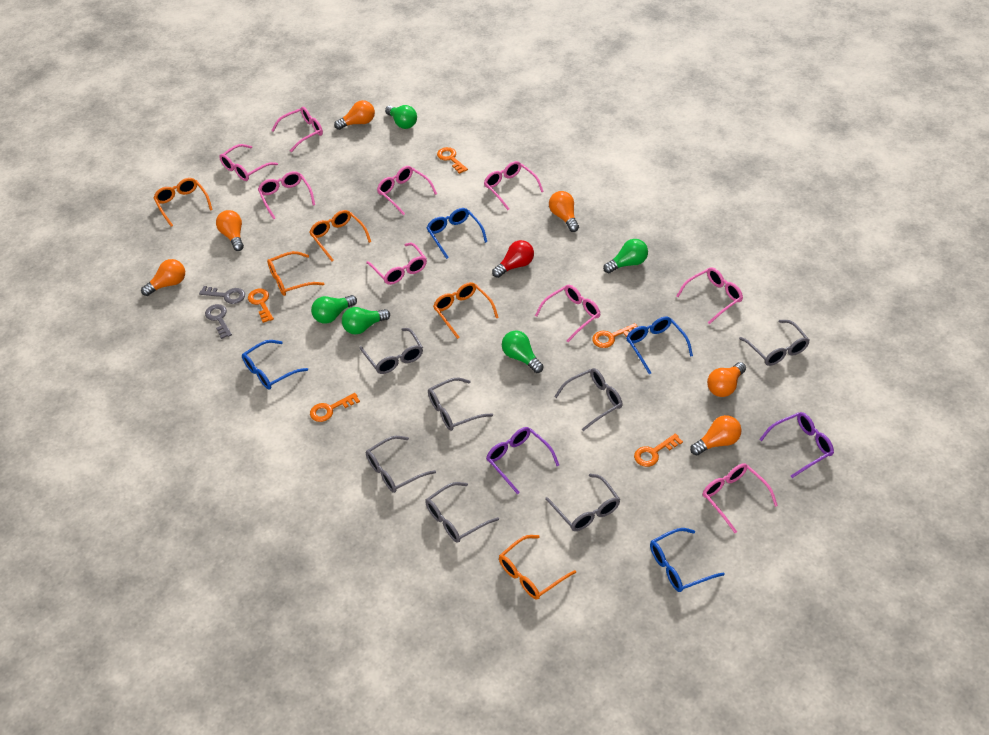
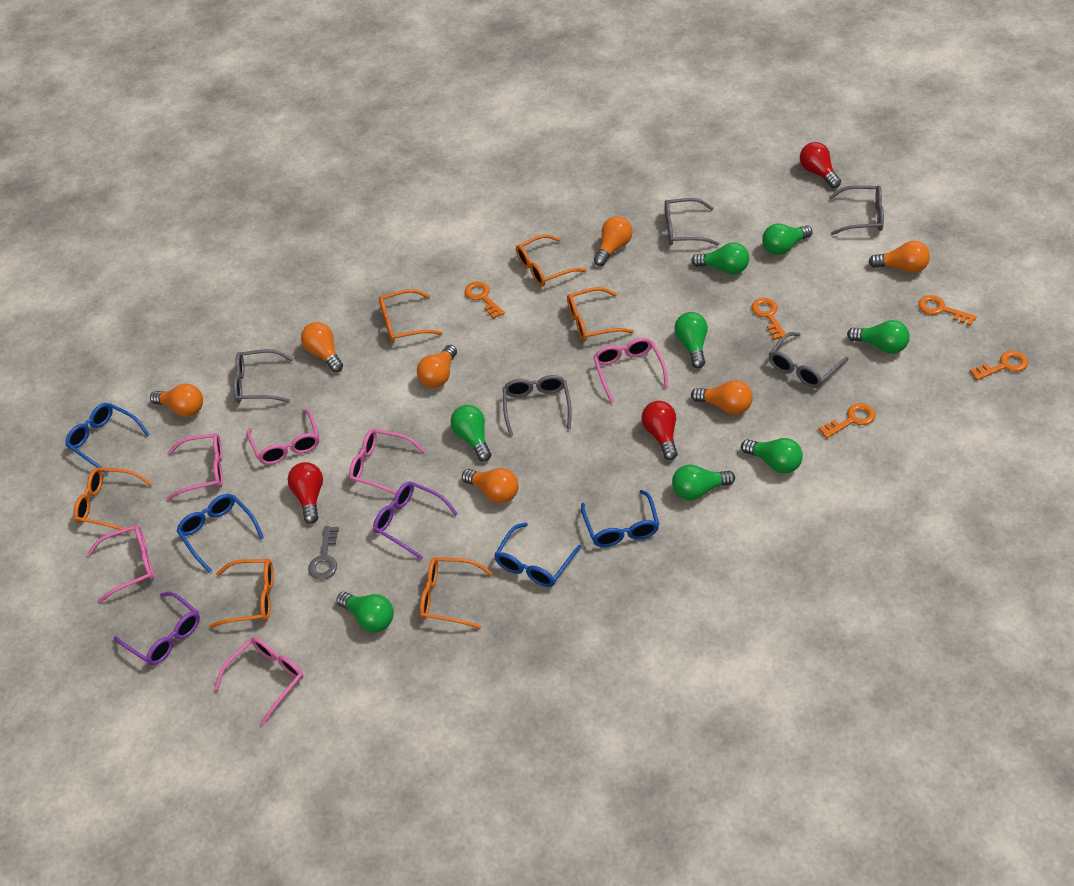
green light bulb: 5 -> 8
grey glasses: 7 -> 5
grey key: 2 -> 1
orange glasses: 5 -> 6
orange light bulb: 6 -> 7
pink glasses: 9 -> 6
red light bulb: 1 -> 3

